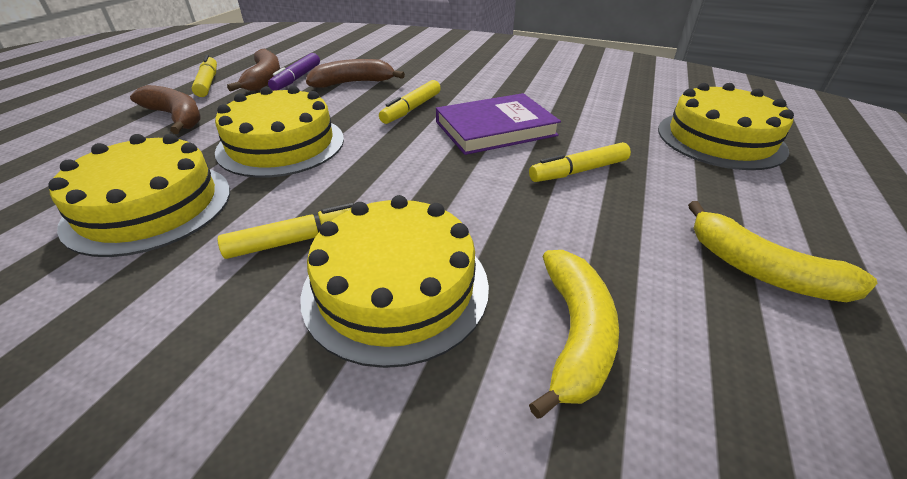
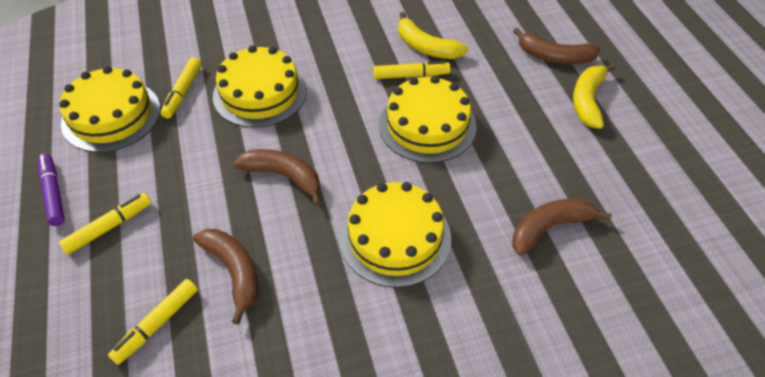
brown banana: 3 -> 4
purple book: 1 -> 0

